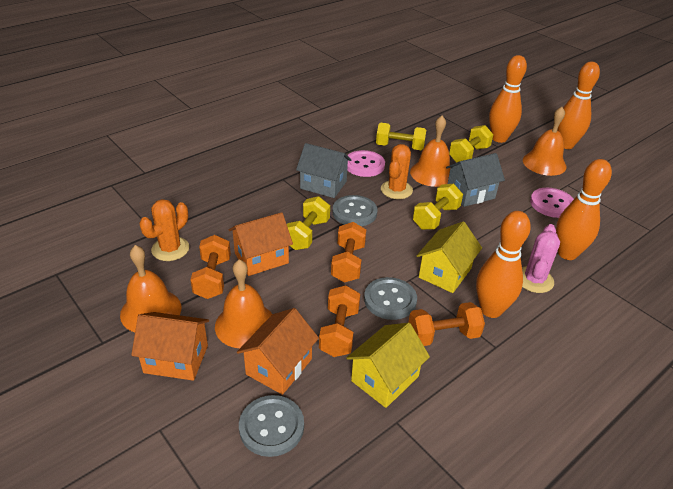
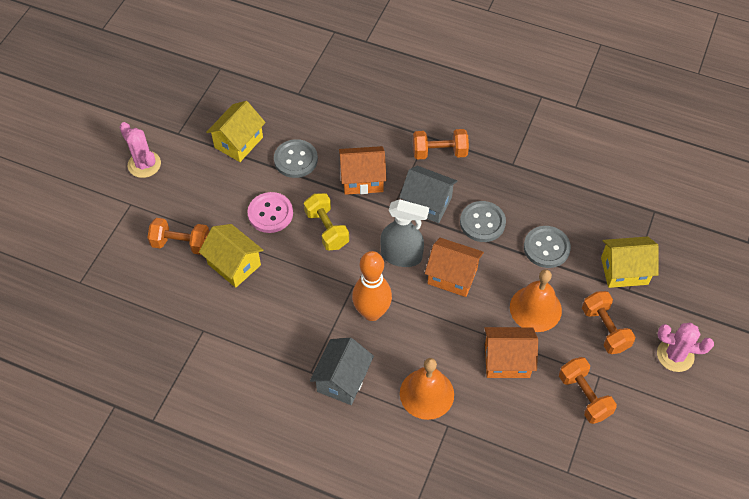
grey spray bottle: 0 -> 1
orange bell: 4 -> 2
orange bowling pin: 4 -> 1
orange cactus: 2 -> 0
pink button: 2 -> 1
pink cactus: 1 -> 2
yellow dumbbell: 4 -> 1
yellow house: 2 -> 3

